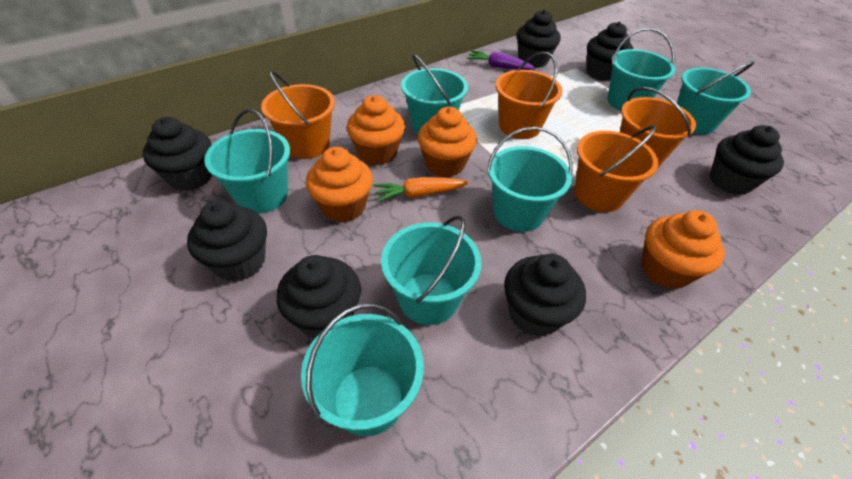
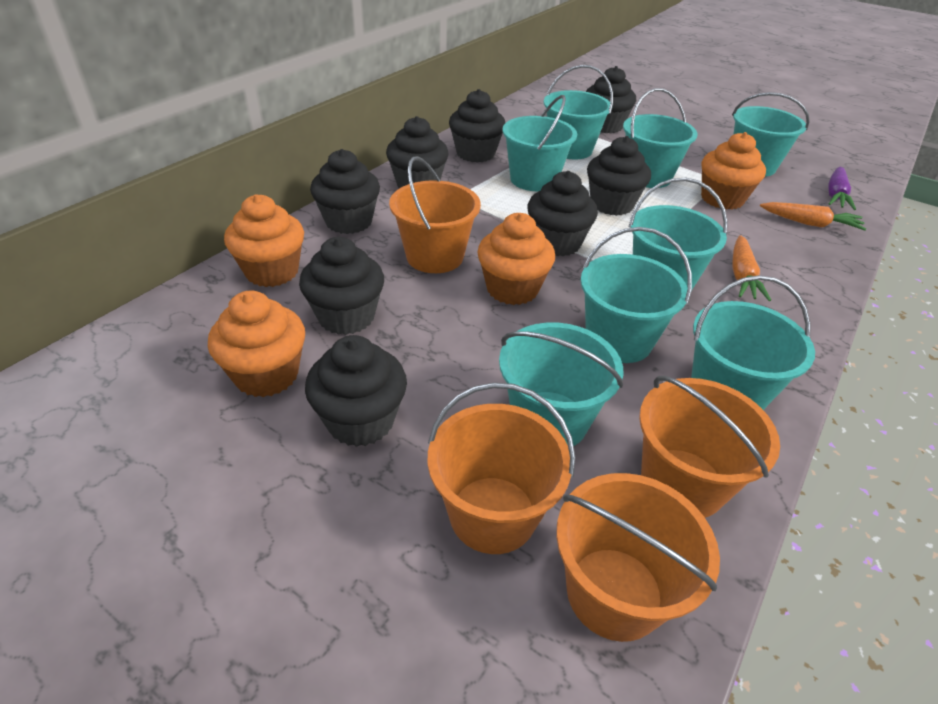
black cupcake: 7 -> 8
orange carrot: 1 -> 2
turquoise bucket: 7 -> 8

